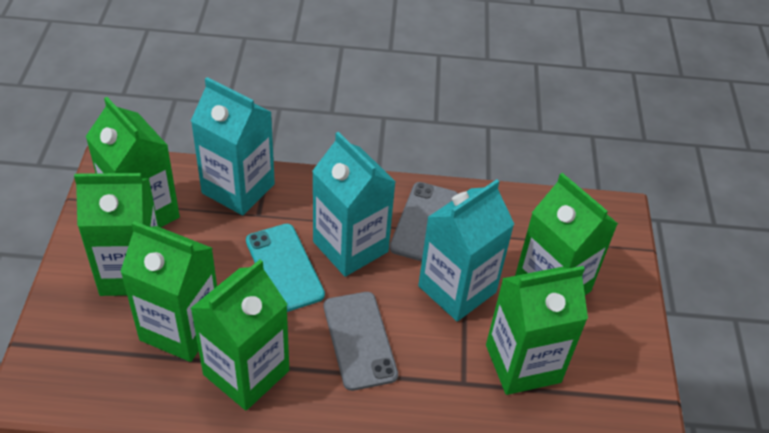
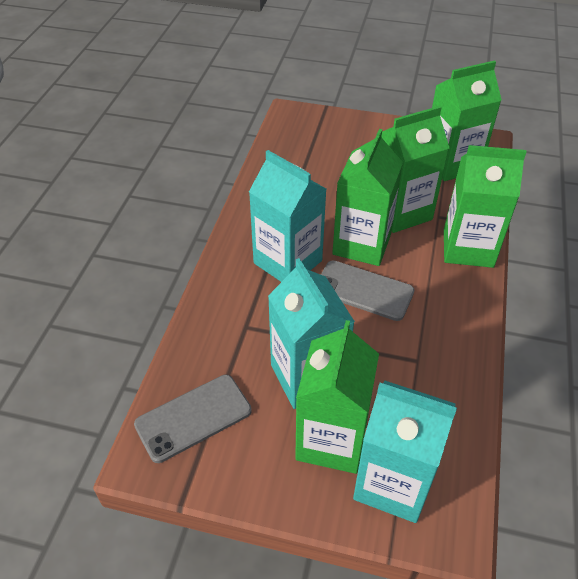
green carton: 6 -> 5
turquoise phone: 1 -> 0

